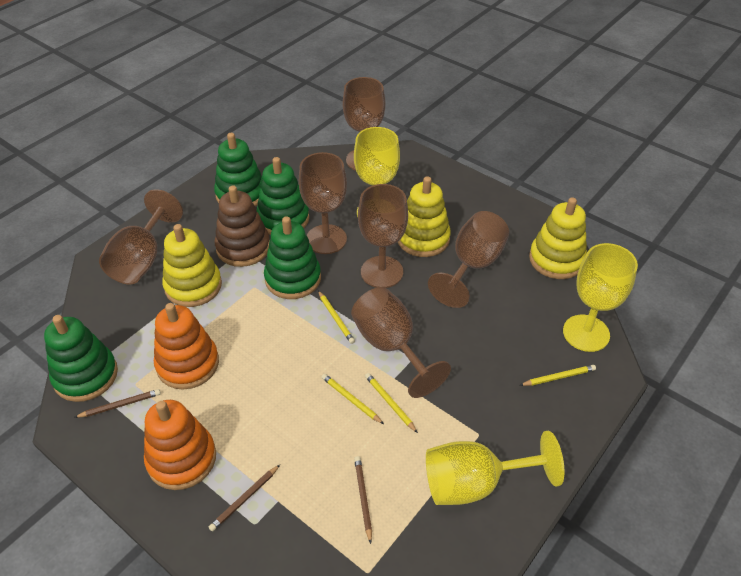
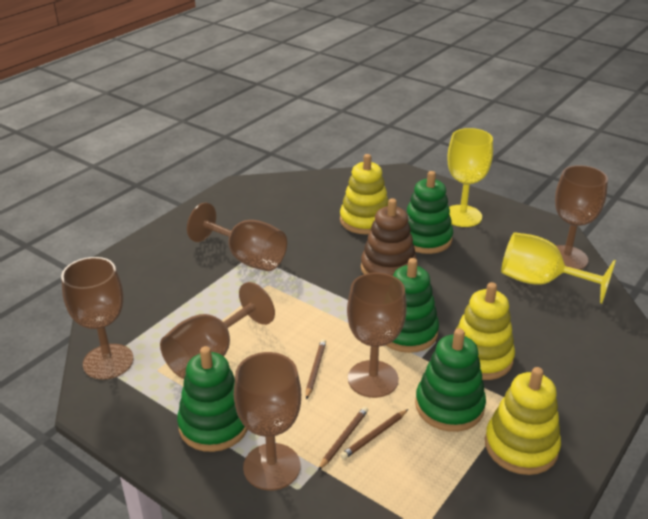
orange stacking toy: 2 -> 0
yellow goblet: 3 -> 2
yellow pencil: 4 -> 0

